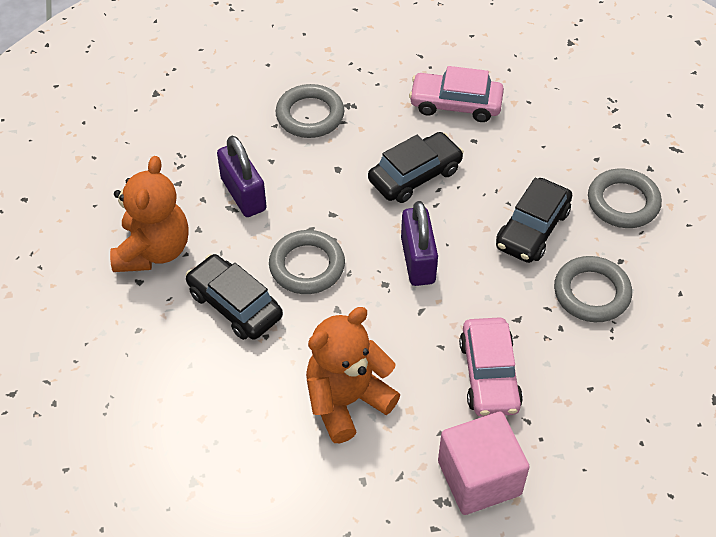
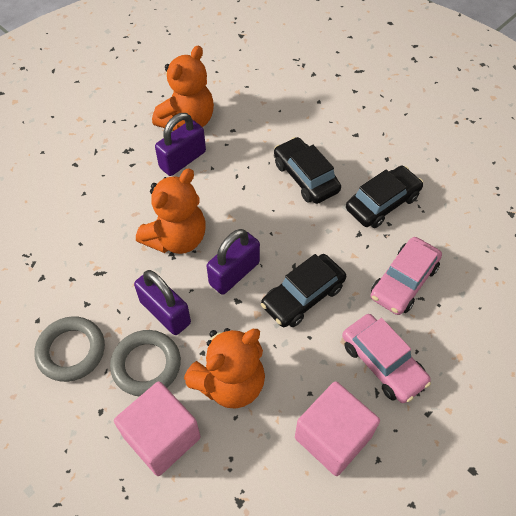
grey ring: 4 -> 2
orange teddy bear: 2 -> 3
pink cube: 1 -> 2
purple padlock: 2 -> 3

